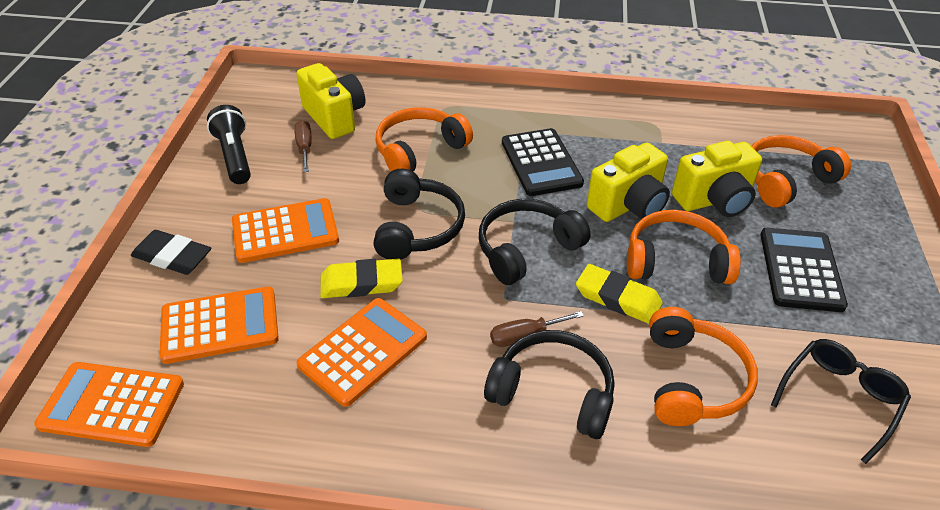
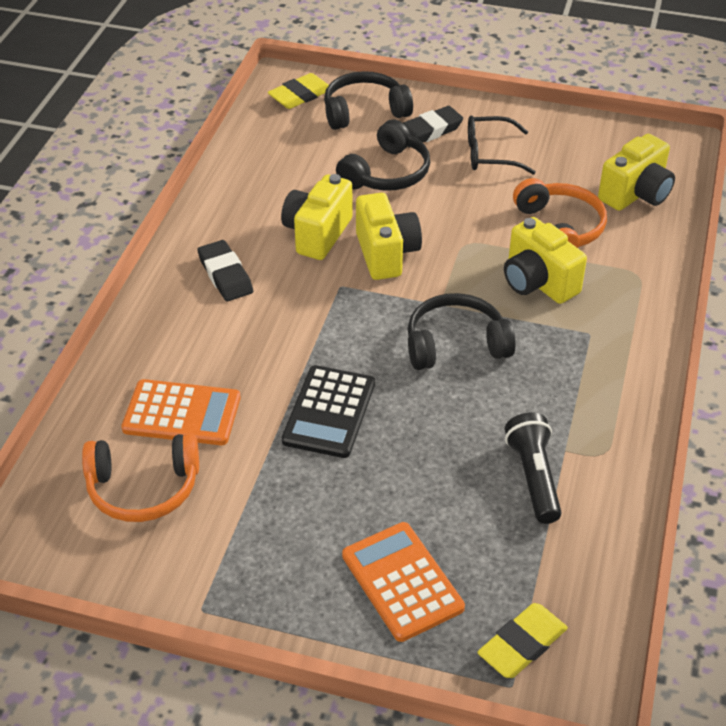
black calculator: 2 -> 1
black eraser: 1 -> 2
brown screwdriver: 2 -> 0
orange calculator: 4 -> 2
orange headphones: 4 -> 2
yellow camera: 3 -> 4

